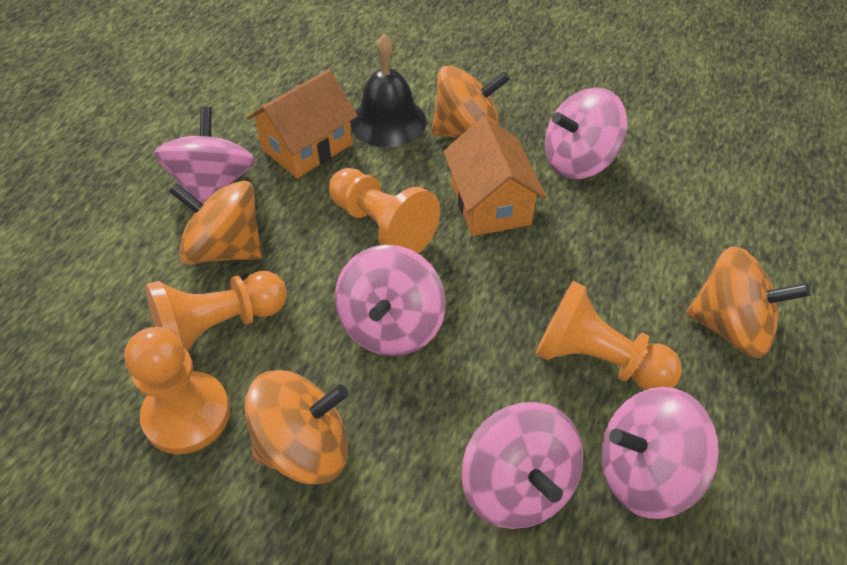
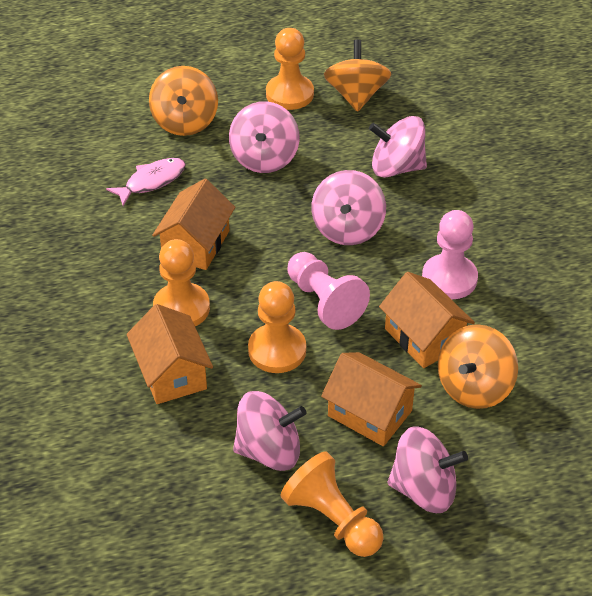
black bell: 1 -> 0
orange house: 2 -> 4
orange spinning top: 4 -> 3
pink fish: 0 -> 1
pink pawn: 0 -> 2

